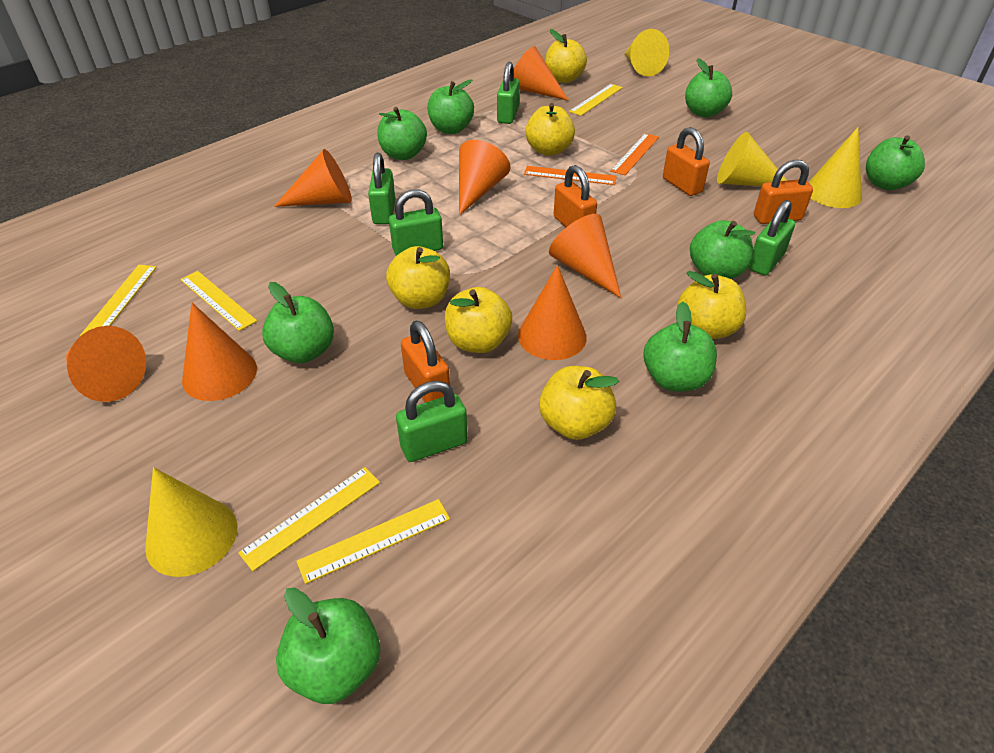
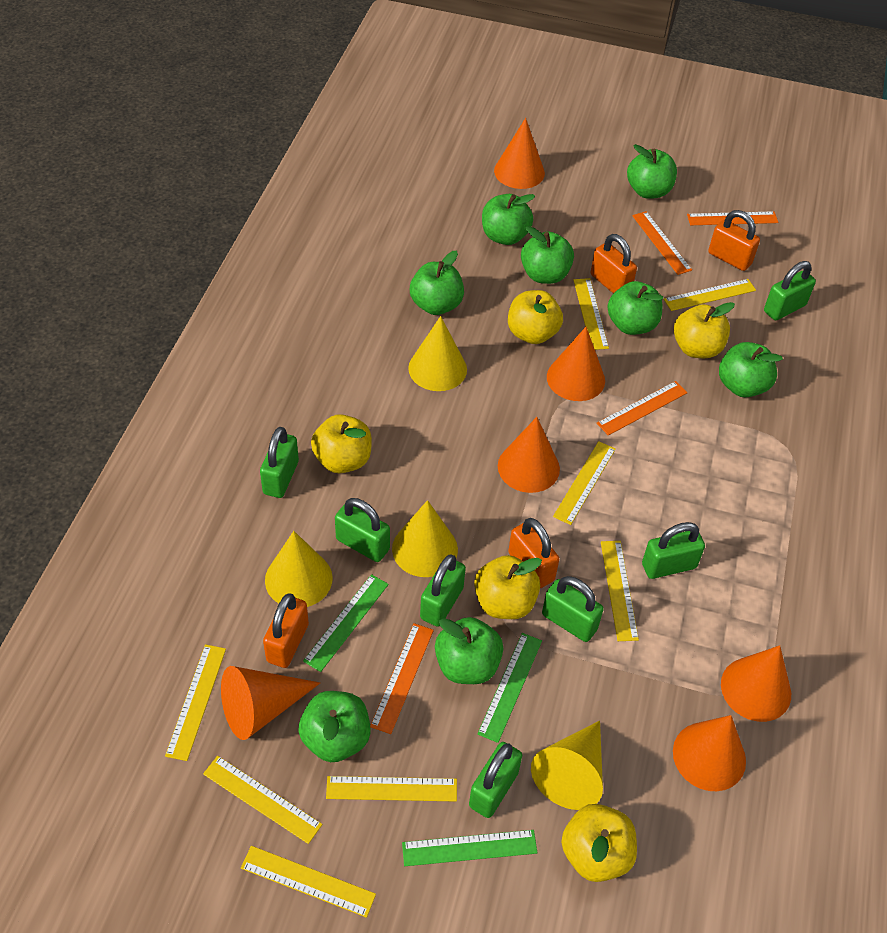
green padlock: 5 -> 7
green ruler: 0 -> 3
orange cone: 7 -> 6
orange ruler: 2 -> 4
yellow apple: 6 -> 5
yellow ruler: 5 -> 8

